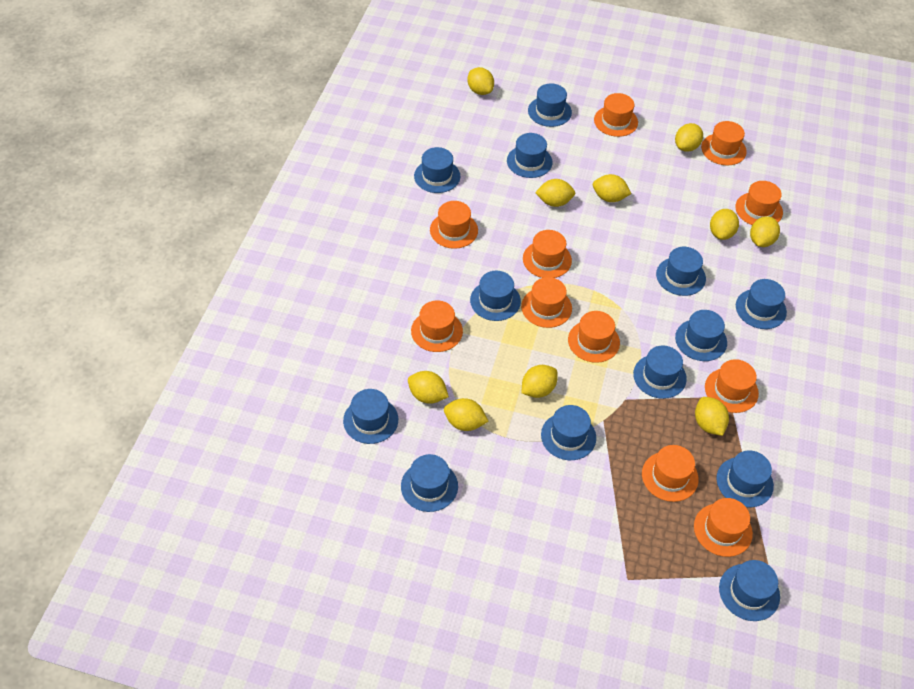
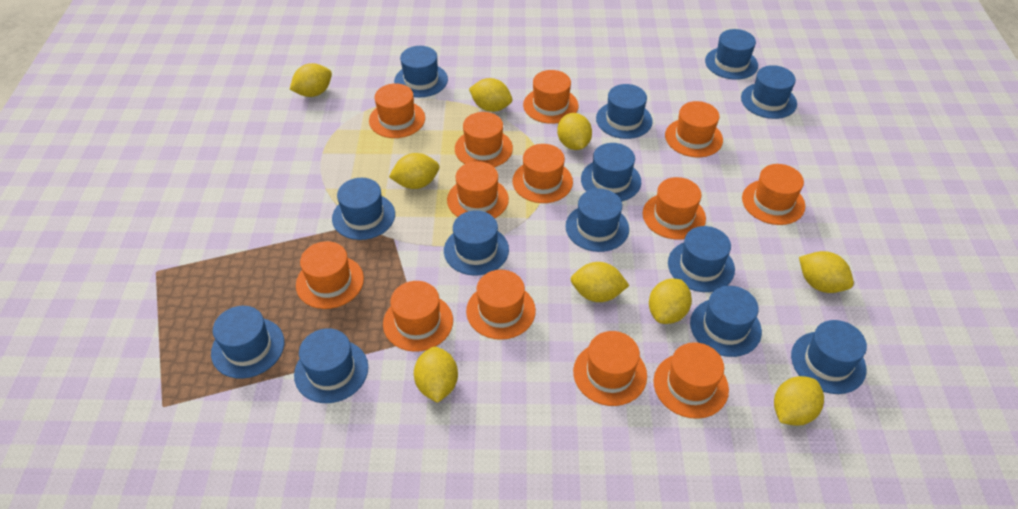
orange hat: 11 -> 13
yellow lemon: 10 -> 9

